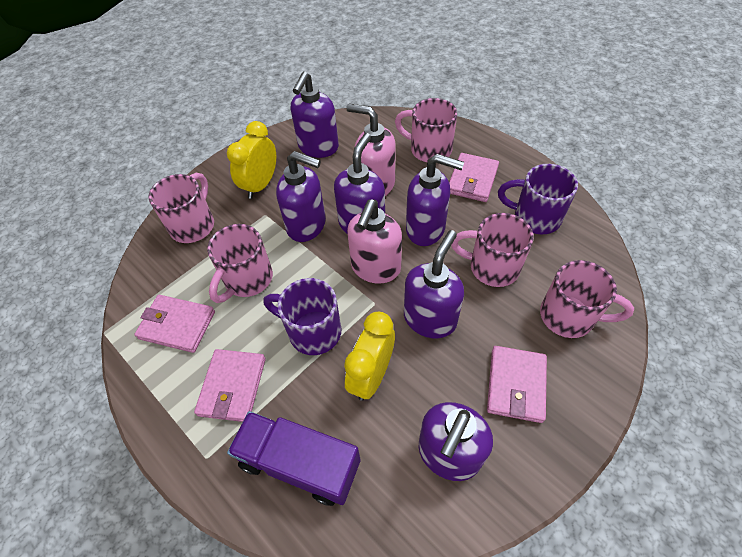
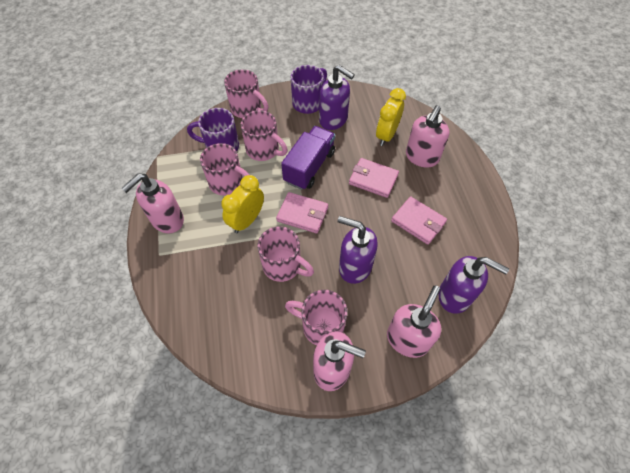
pink soap dispenser: 2 -> 4
pink wallet: 4 -> 3
purple soap dispenser: 6 -> 3

